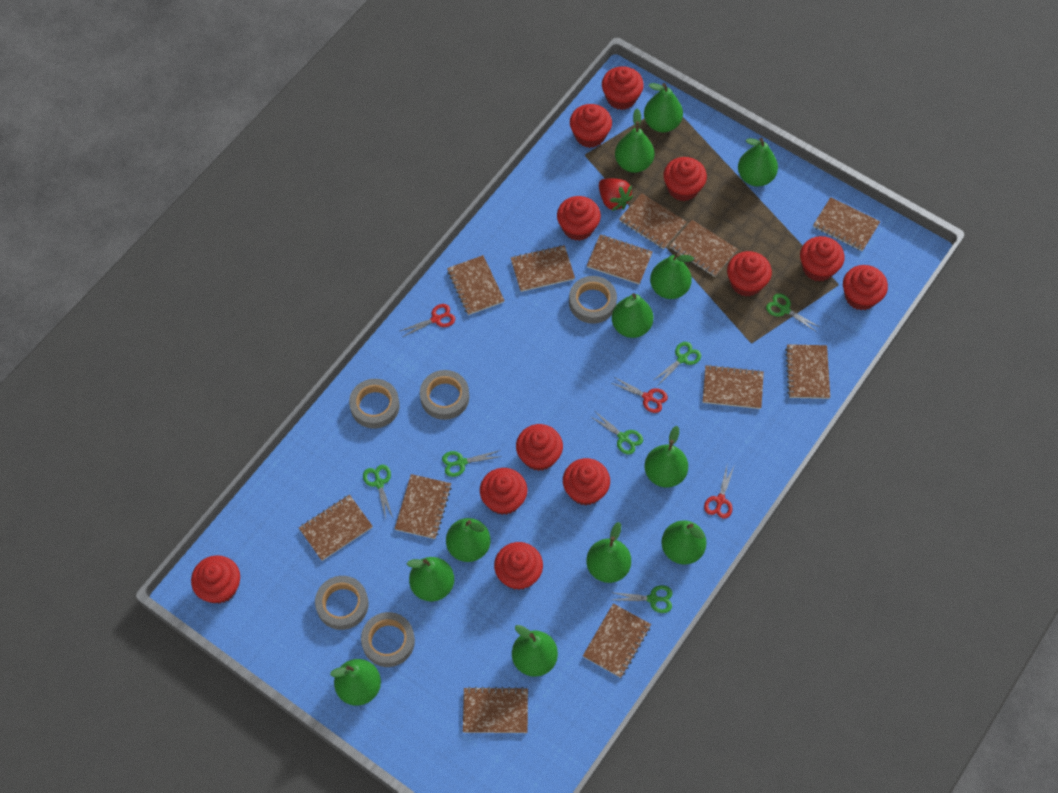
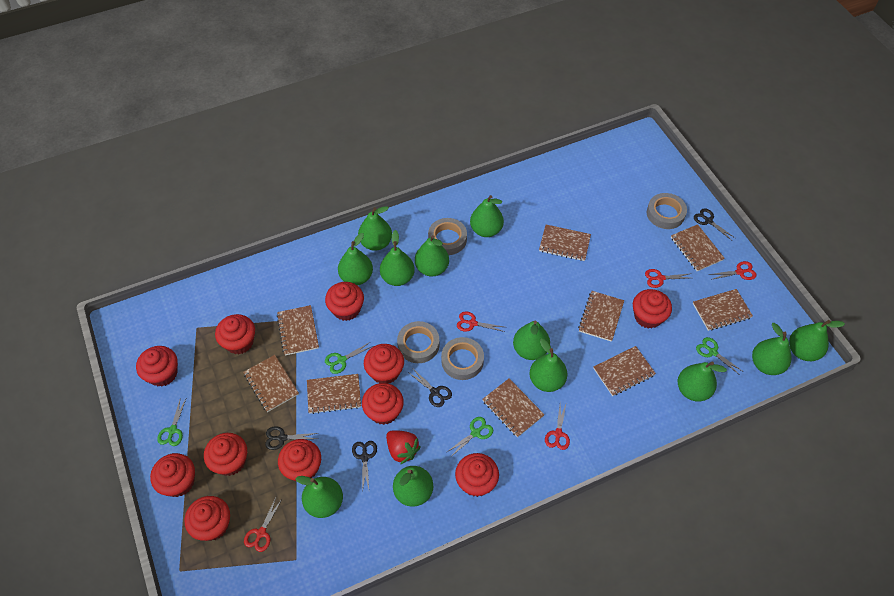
black scissors: 0 -> 4
brown notebook: 12 -> 9
green scissors: 6 -> 4
grey tape: 5 -> 4
red cupcake: 12 -> 11
red scissors: 3 -> 5

